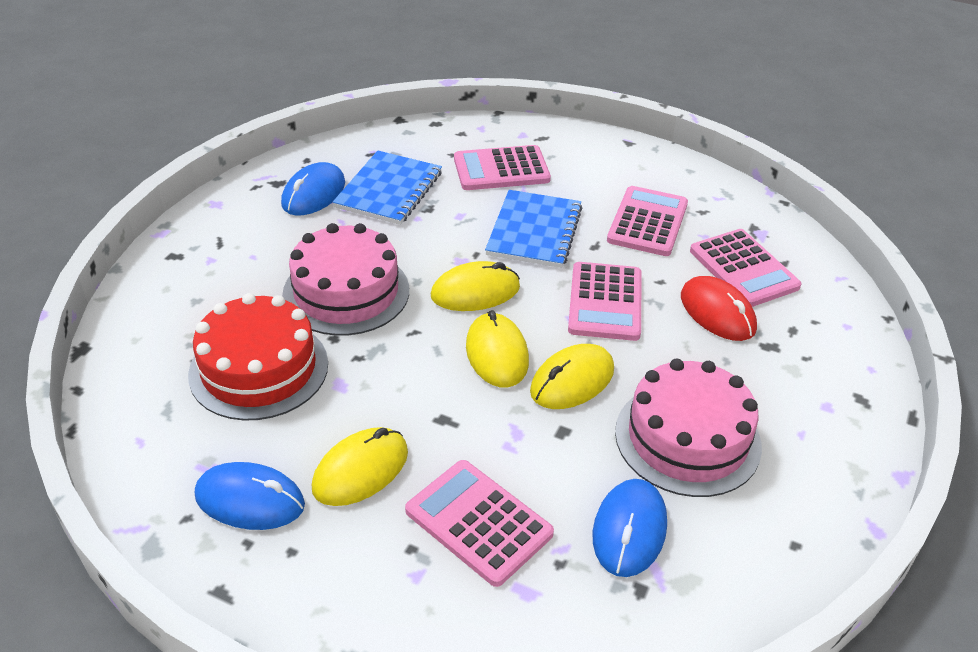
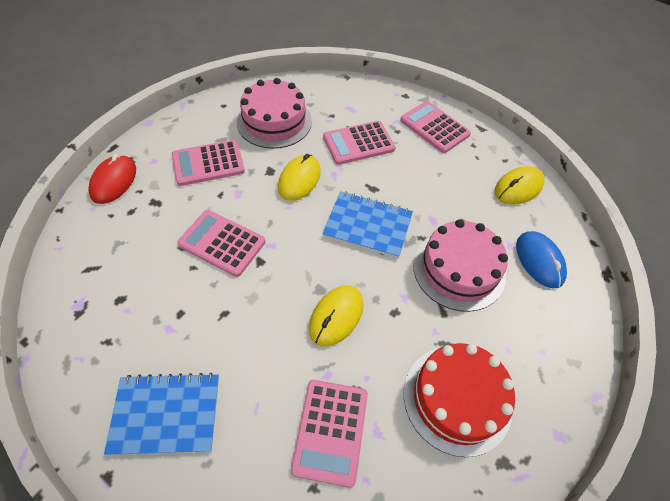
blue mouse: 3 -> 1
yellow mouse: 4 -> 3

